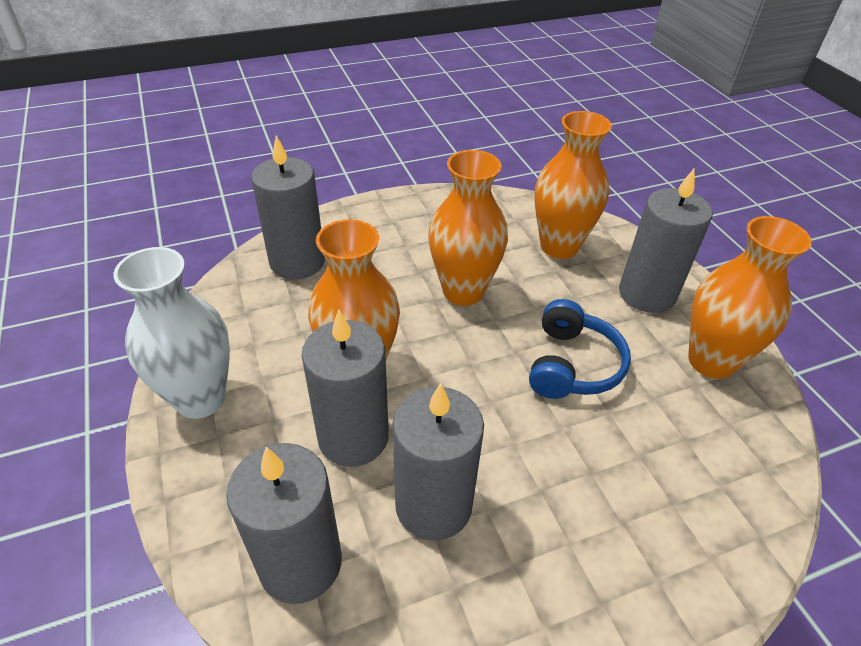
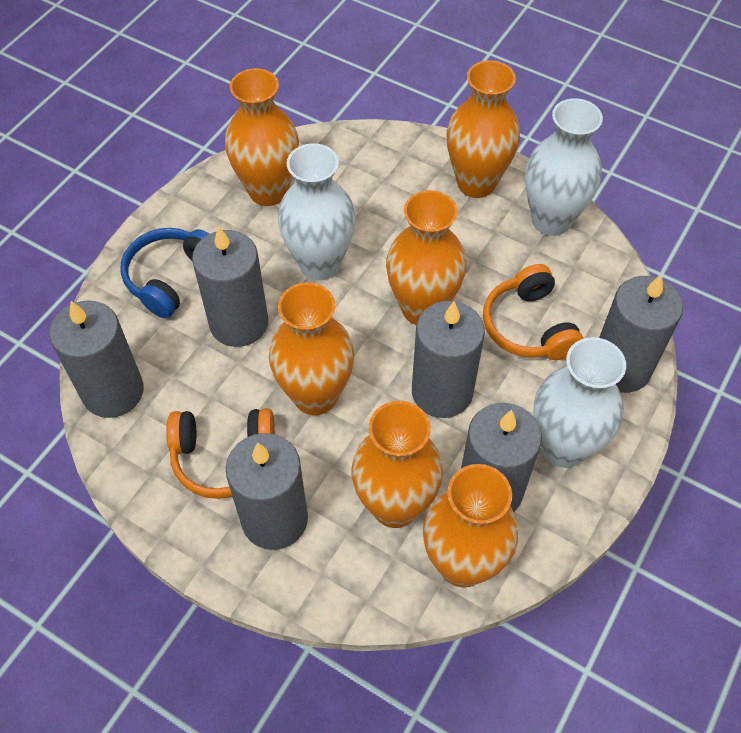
grey candle: 5 -> 6
orange headphones: 0 -> 2
orange vase: 4 -> 6
white vase: 1 -> 3

